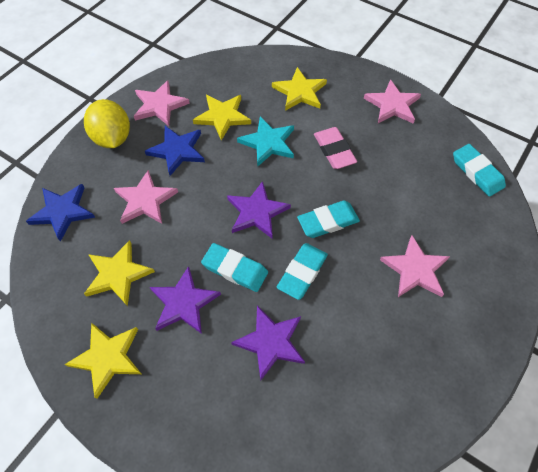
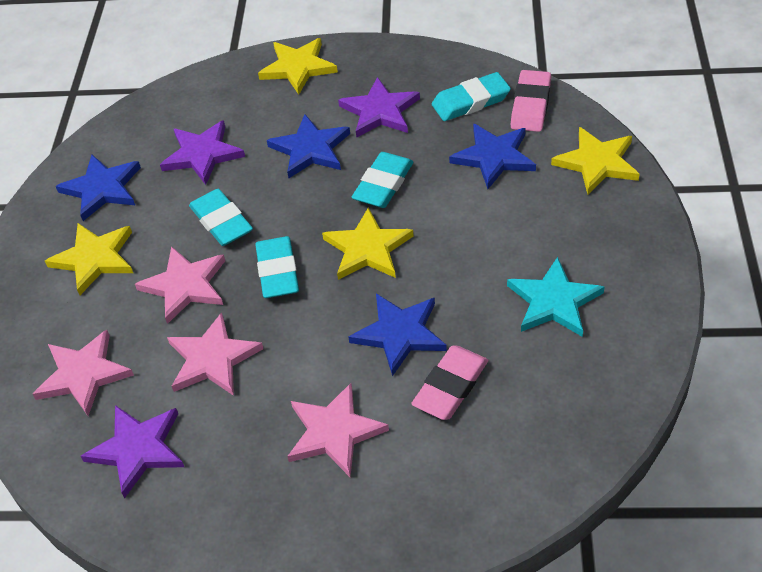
blue star: 2 -> 4
pink eraser: 1 -> 2
yellow lemon: 1 -> 0

